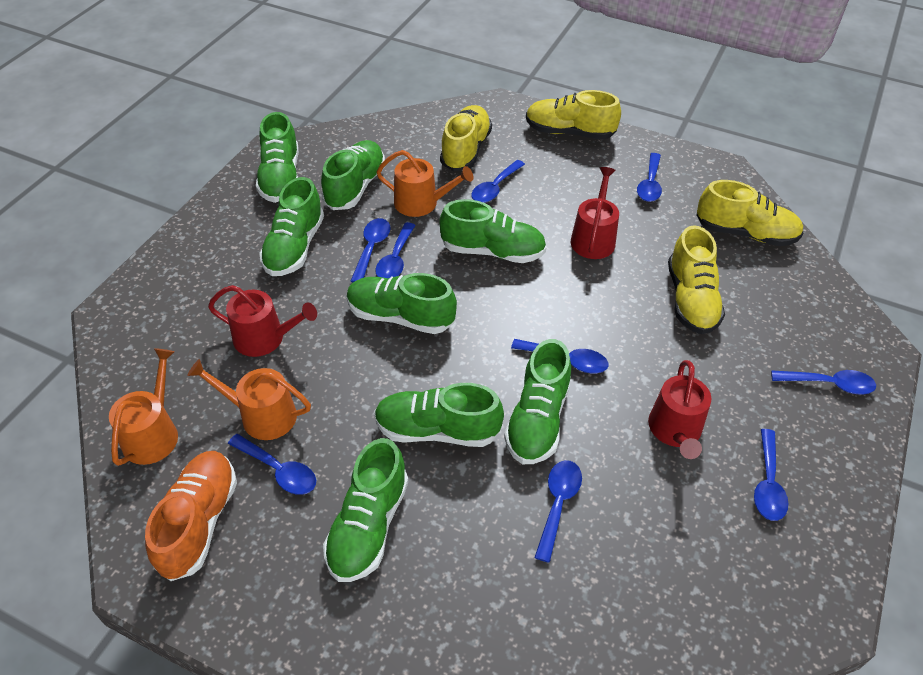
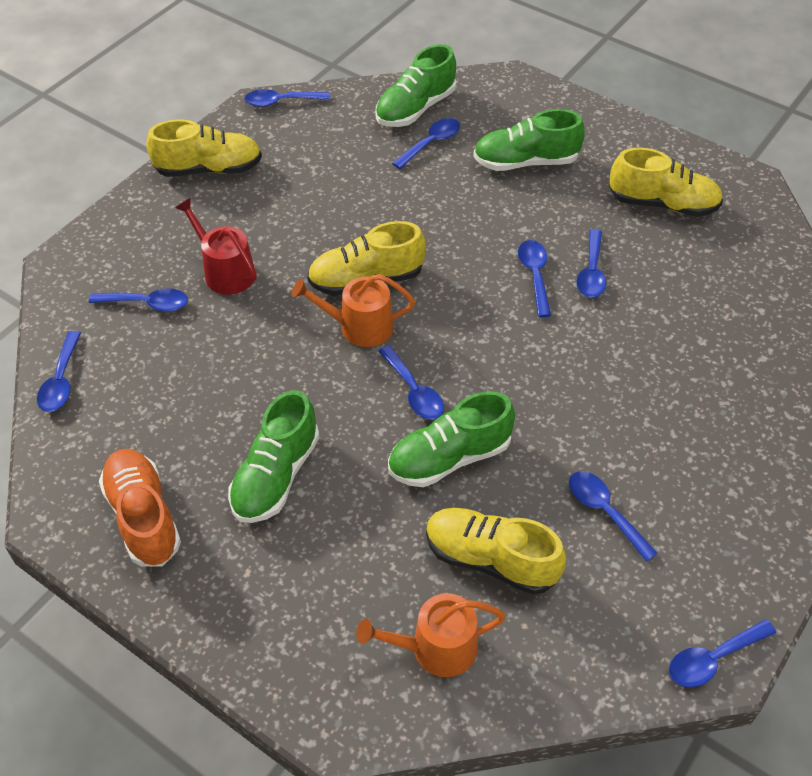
green shoe: 8 -> 4
orange watering can: 3 -> 2
red watering can: 3 -> 1

